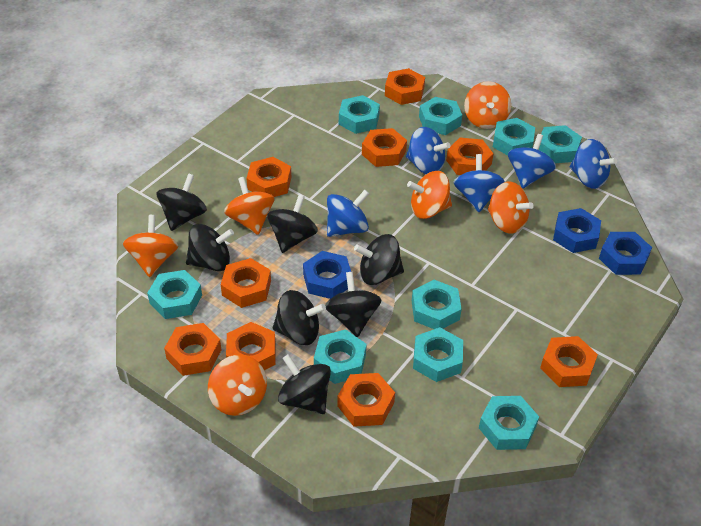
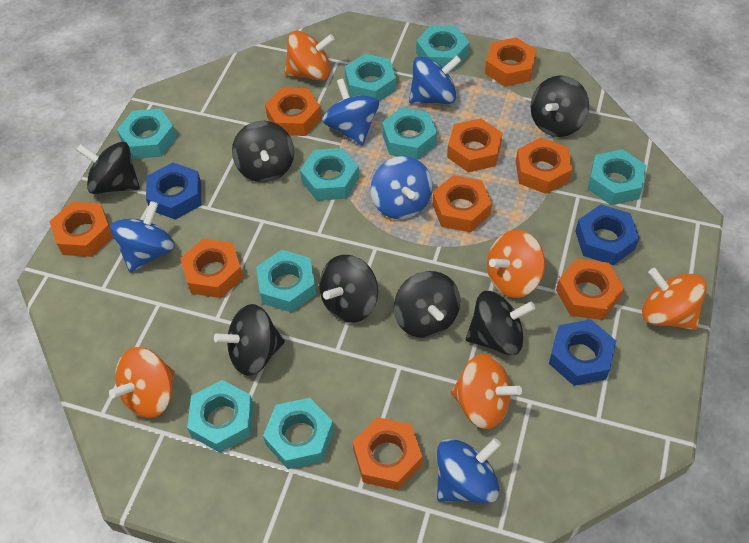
orange spinning top: 6 -> 5

